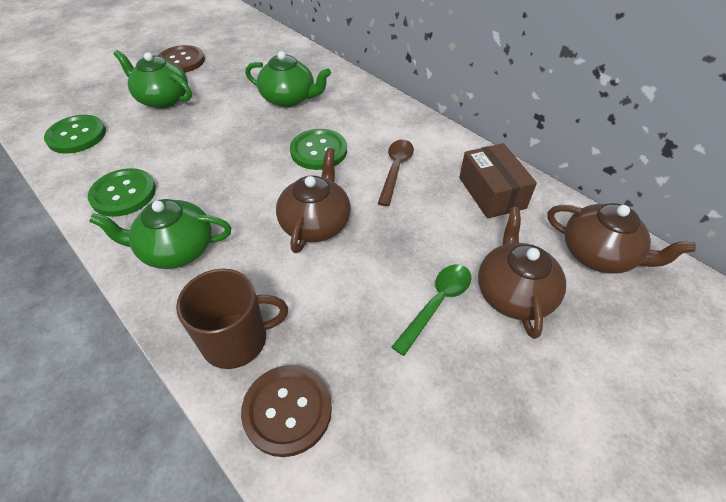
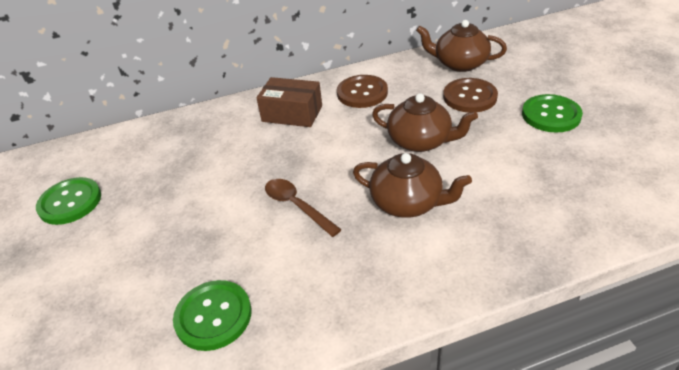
brown mug: 1 -> 0
green spoon: 1 -> 0
green teapot: 3 -> 0

